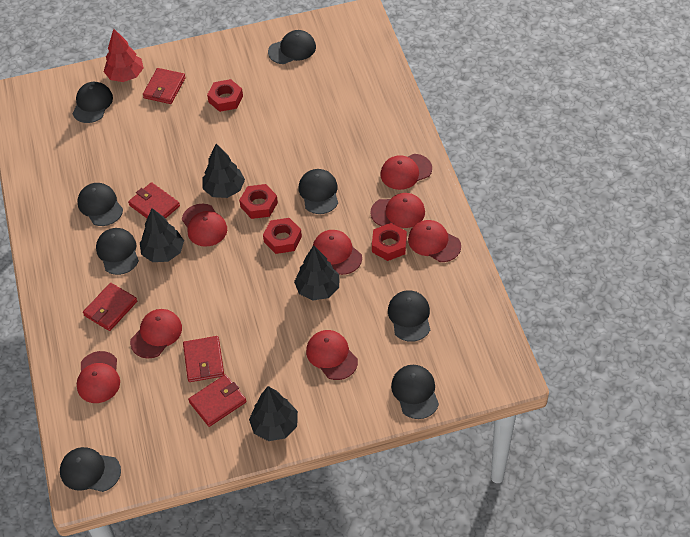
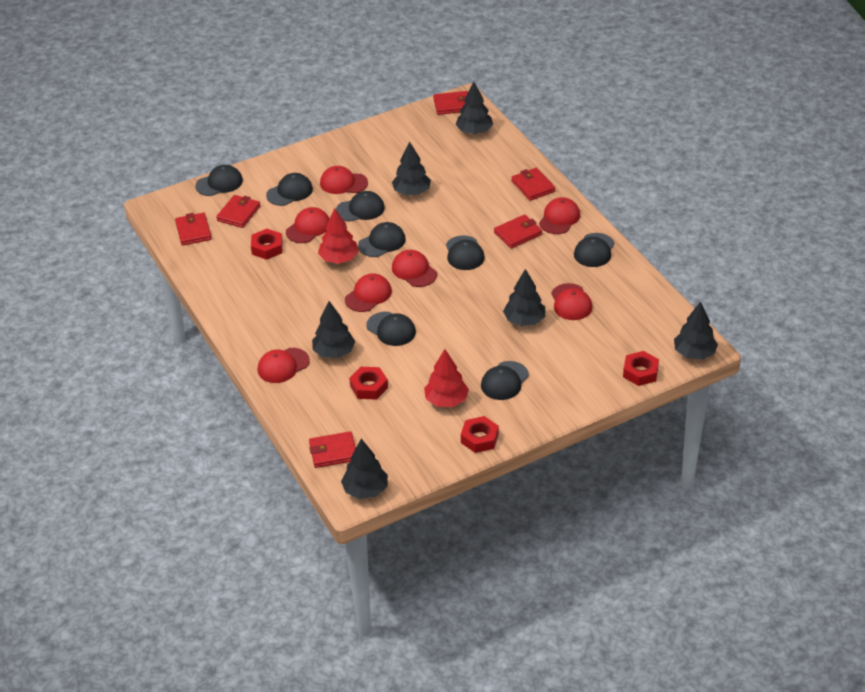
black tree: 4 -> 6
red cap: 8 -> 7
red tree: 1 -> 2
red wallet: 5 -> 6

